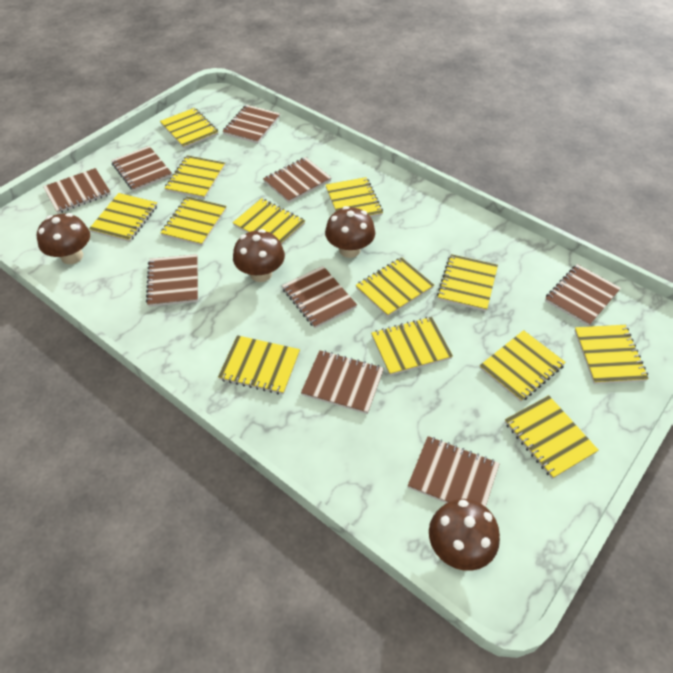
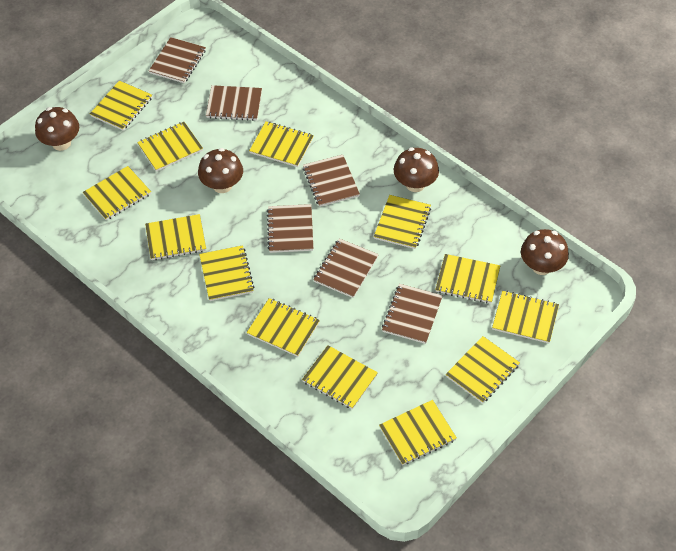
brown notebook: 9 -> 6

